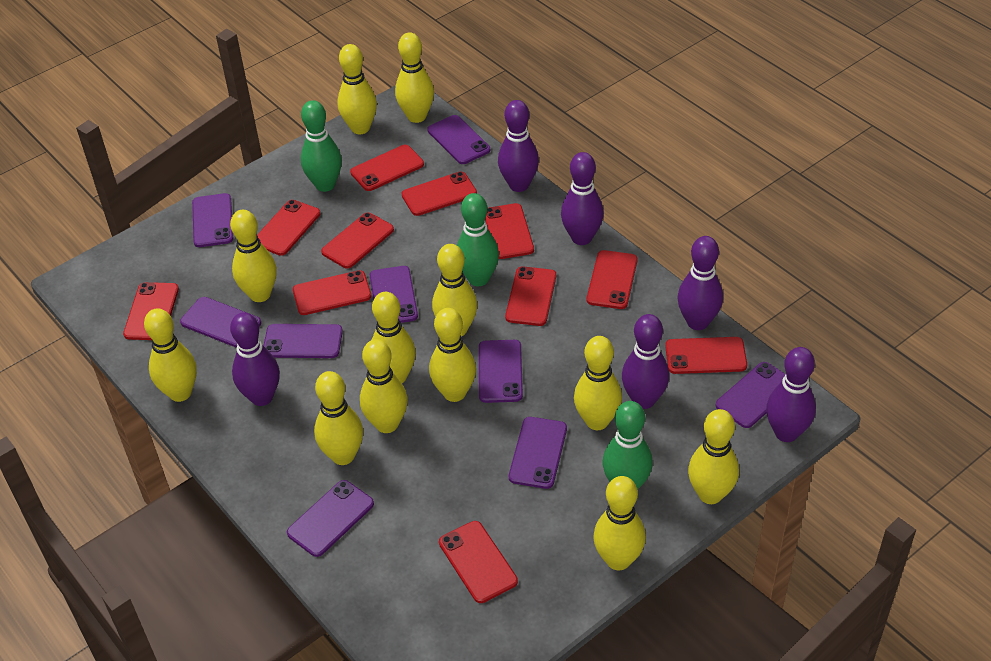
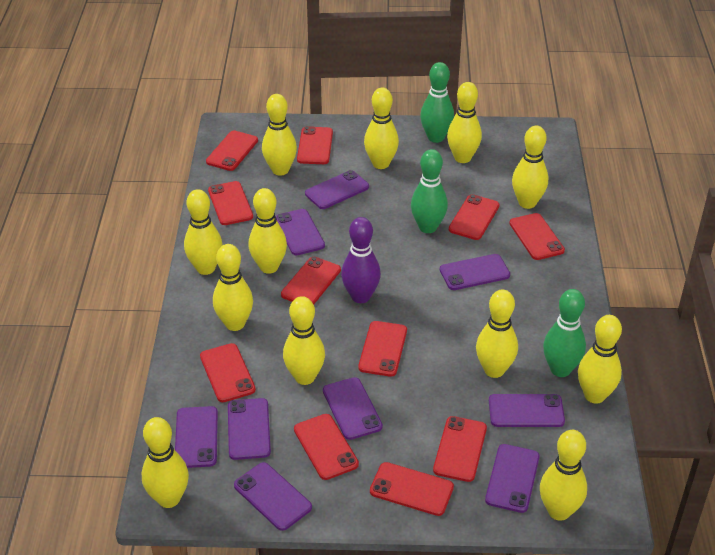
purple bowling pin: 6 -> 1

